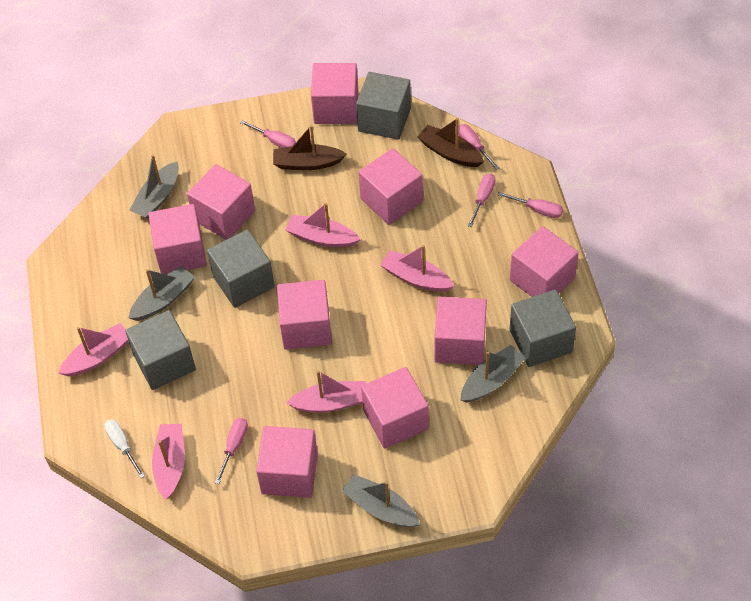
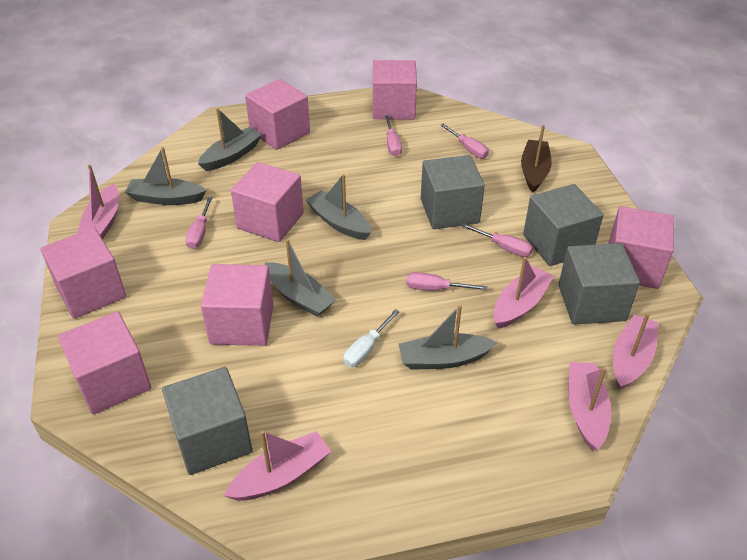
brown boat: 2 -> 1
grey boat: 4 -> 5
pink cube: 9 -> 7

